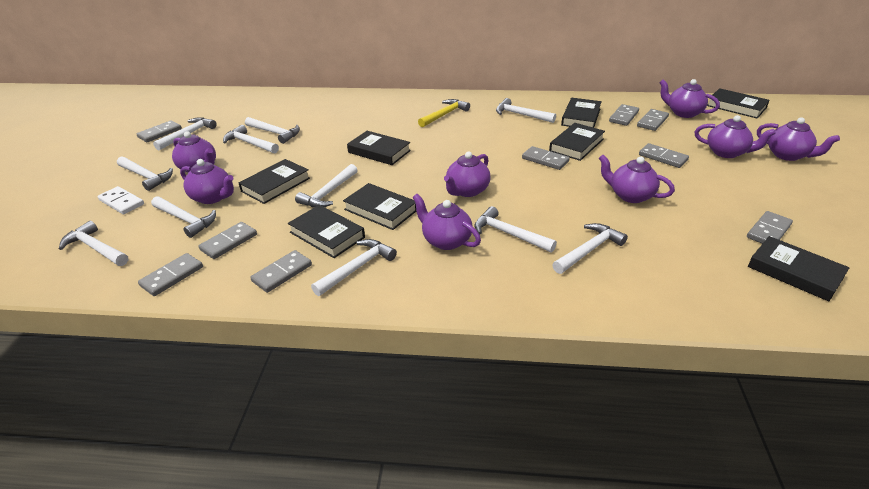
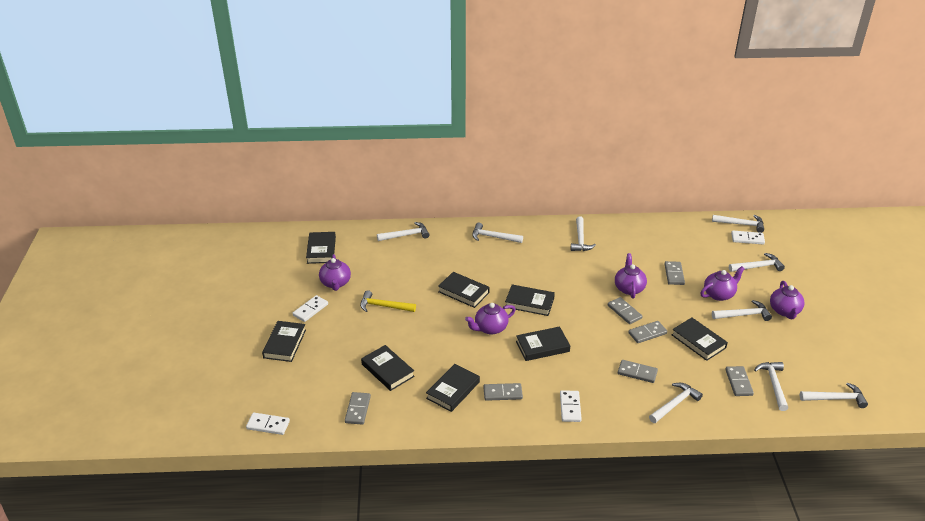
grey domino: 9 -> 7
purple teapot: 8 -> 5
white domino: 1 -> 4
white hammer: 11 -> 9

